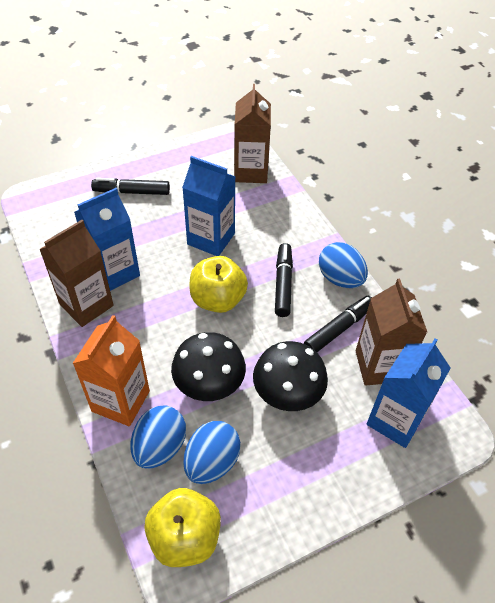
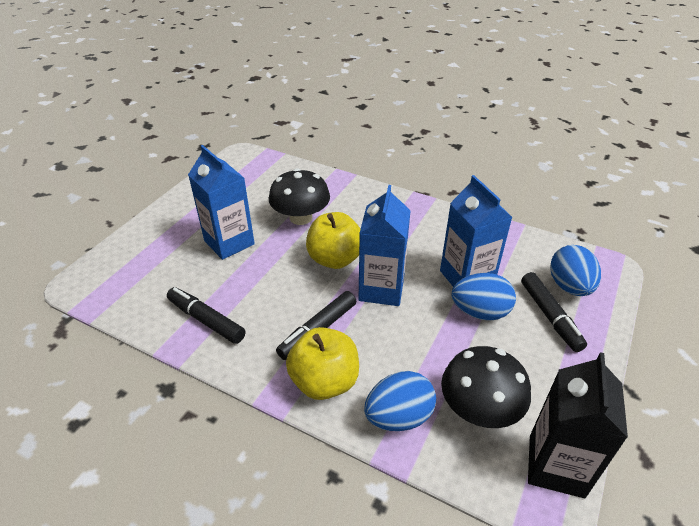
black carton: 0 -> 1
brown carton: 3 -> 0
orange carton: 1 -> 0

